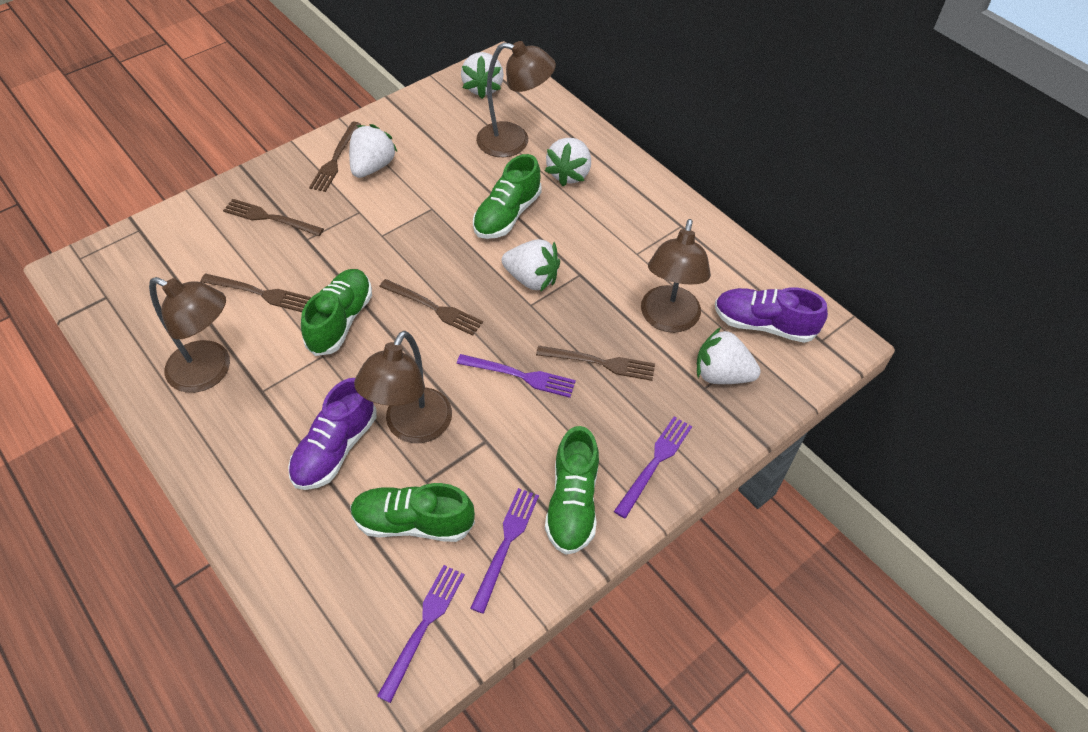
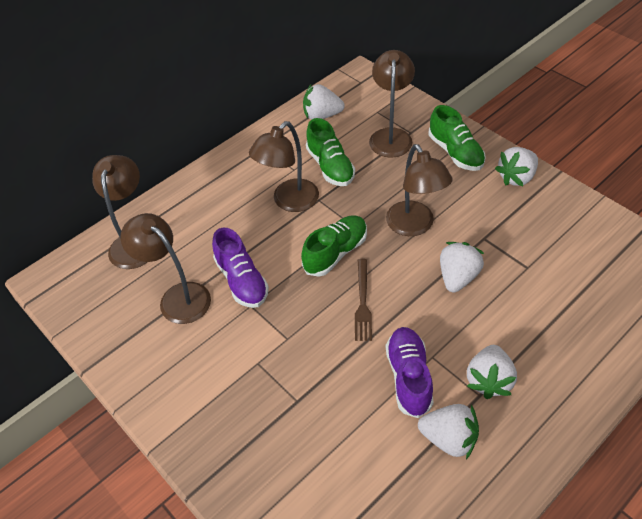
brown fork: 5 -> 1
brown lamp: 4 -> 5
green shoe: 4 -> 3
purple fork: 4 -> 0

